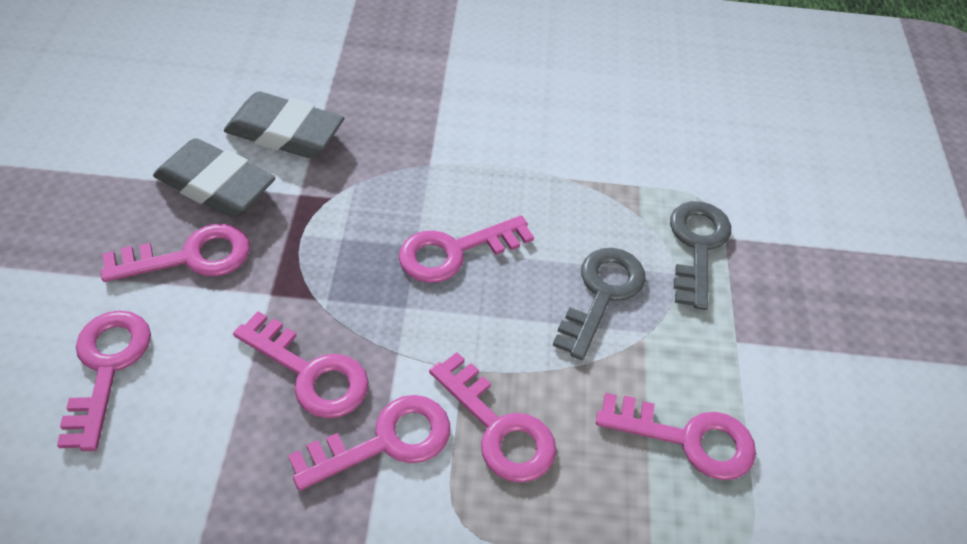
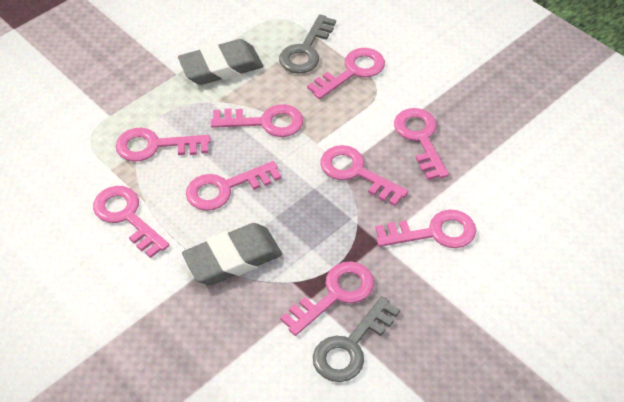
pink key: 7 -> 9

